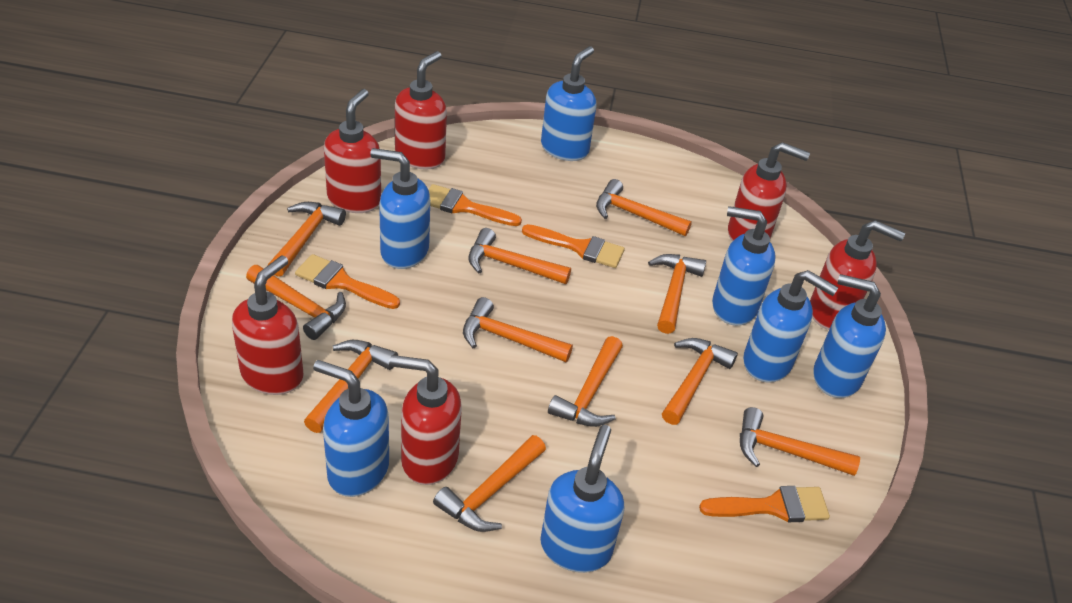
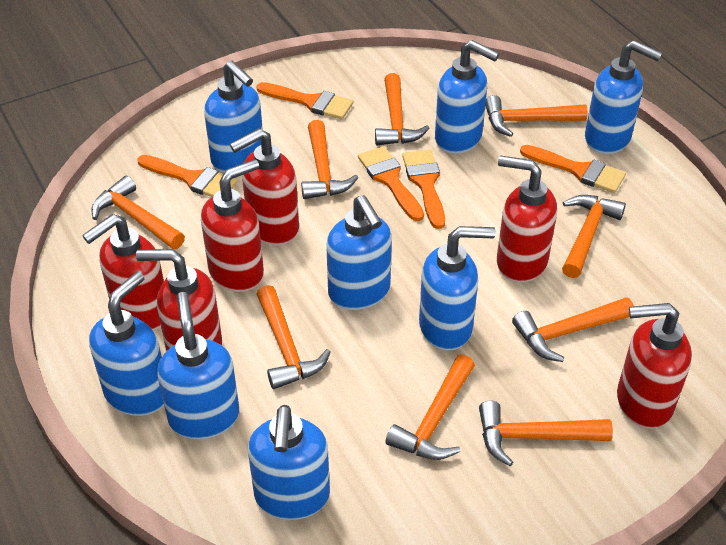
blue soap dispenser: 7 -> 8
orange brush: 4 -> 5
orange hammer: 11 -> 9

